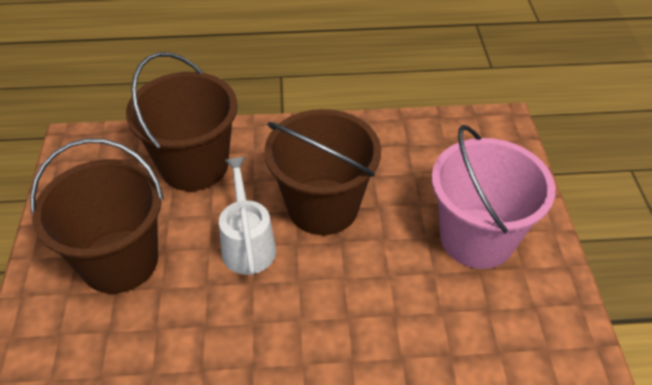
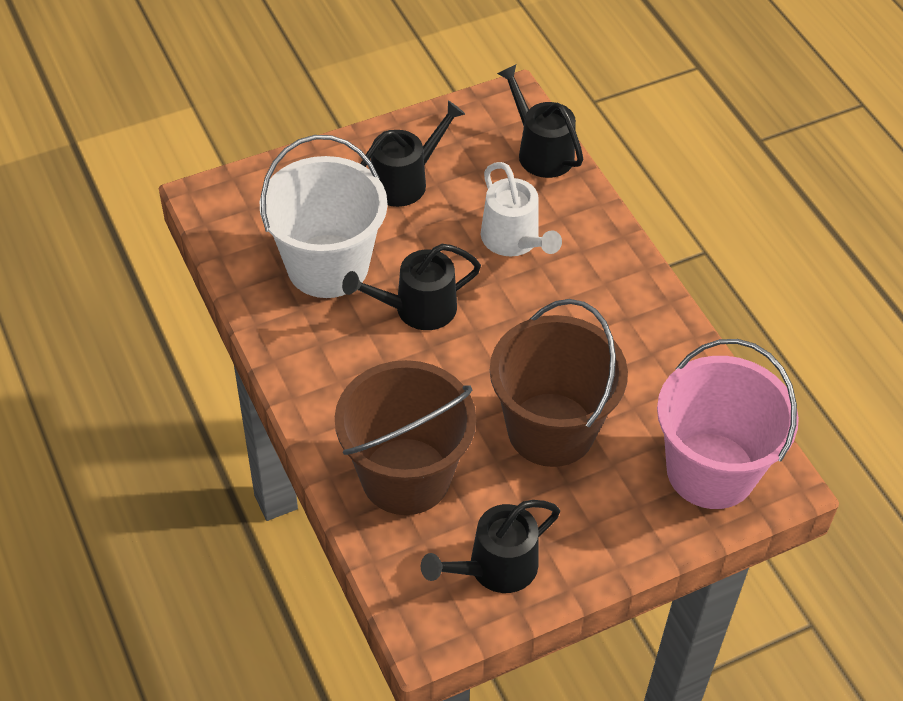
black watering can: 0 -> 4
brown bucket: 3 -> 2
white bucket: 0 -> 1

